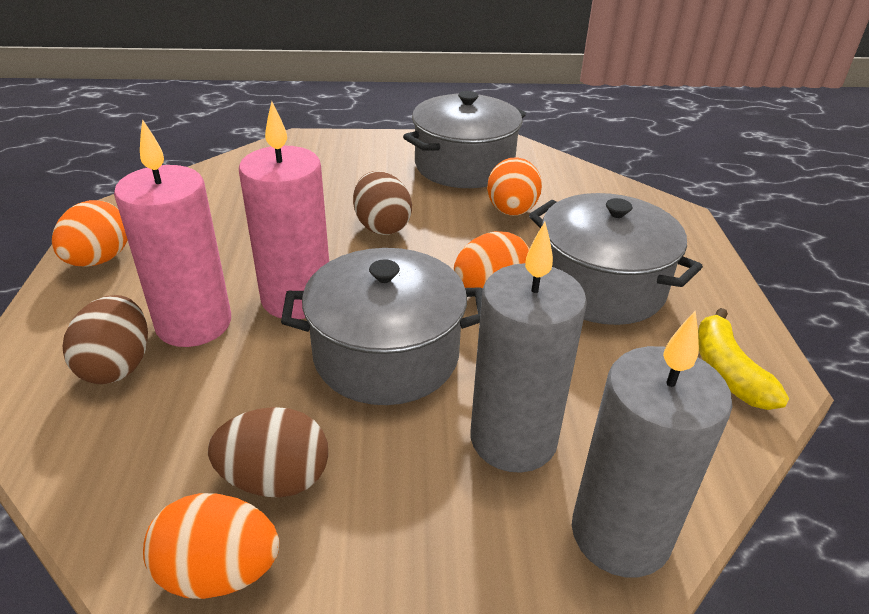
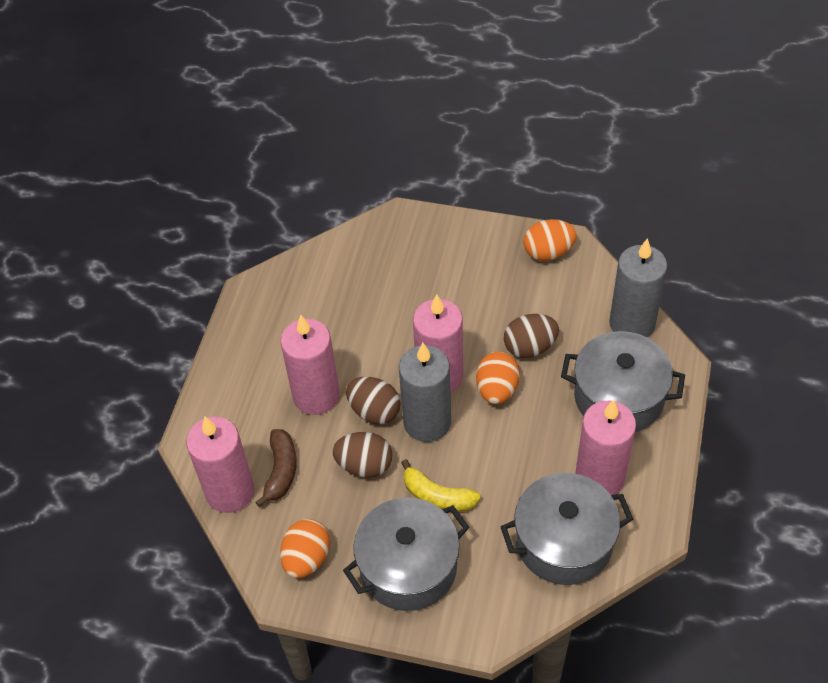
brown banana: 0 -> 1
orange egg: 4 -> 3
pink candle: 2 -> 4

